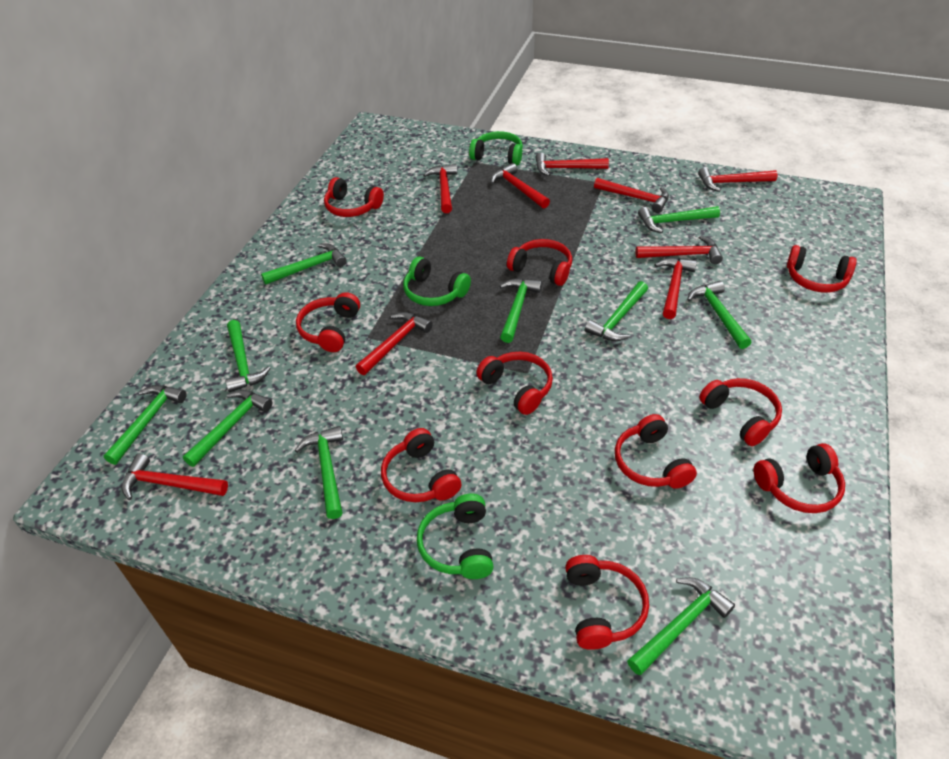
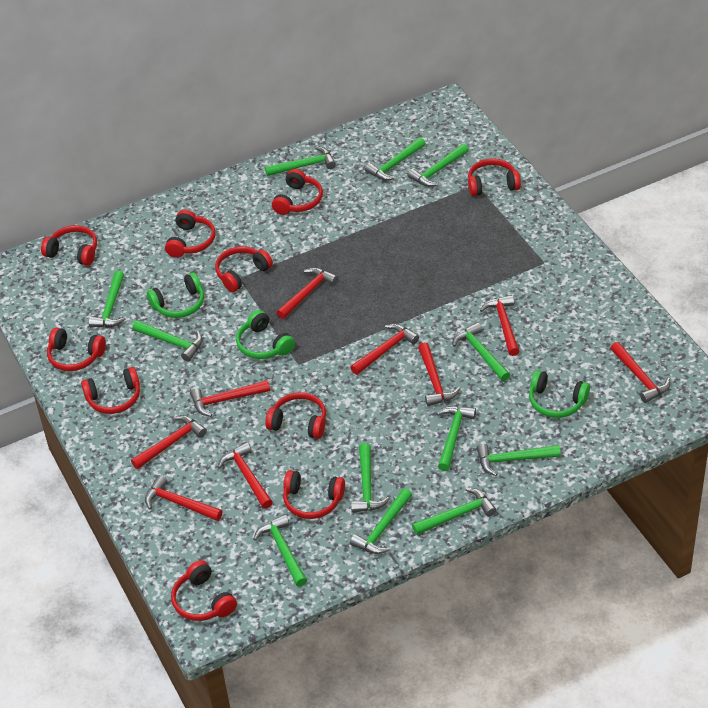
green hammer: 10 -> 12

